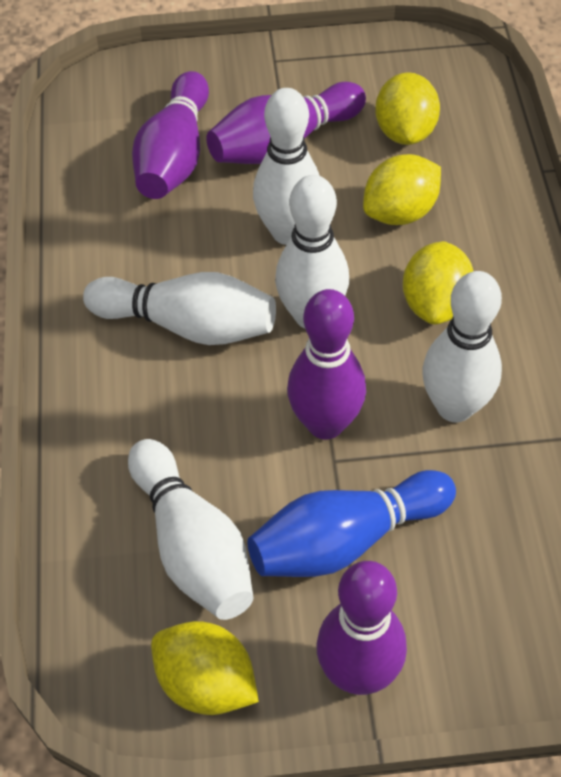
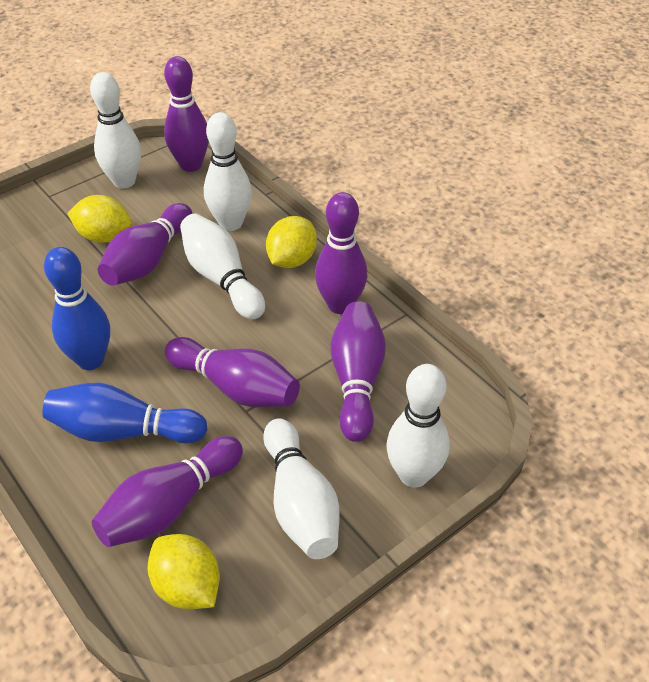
blue bowling pin: 1 -> 2
purple bowling pin: 4 -> 6
yellow lemon: 4 -> 3

